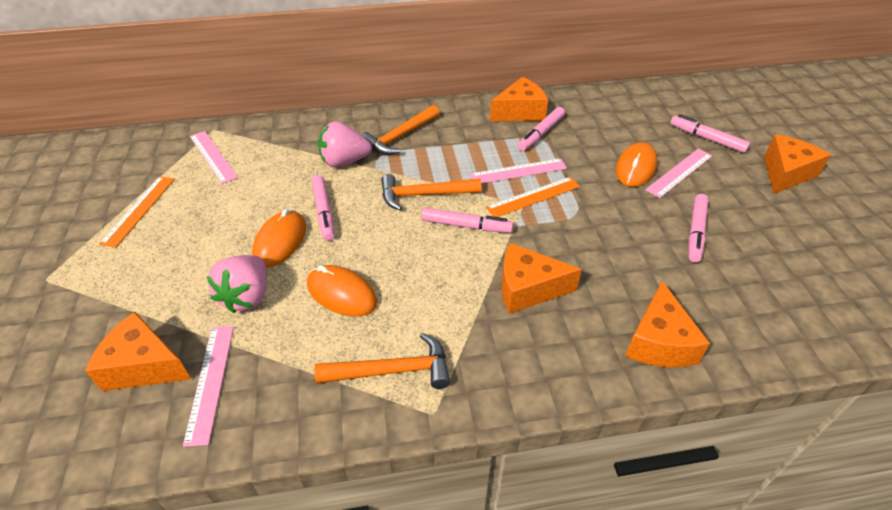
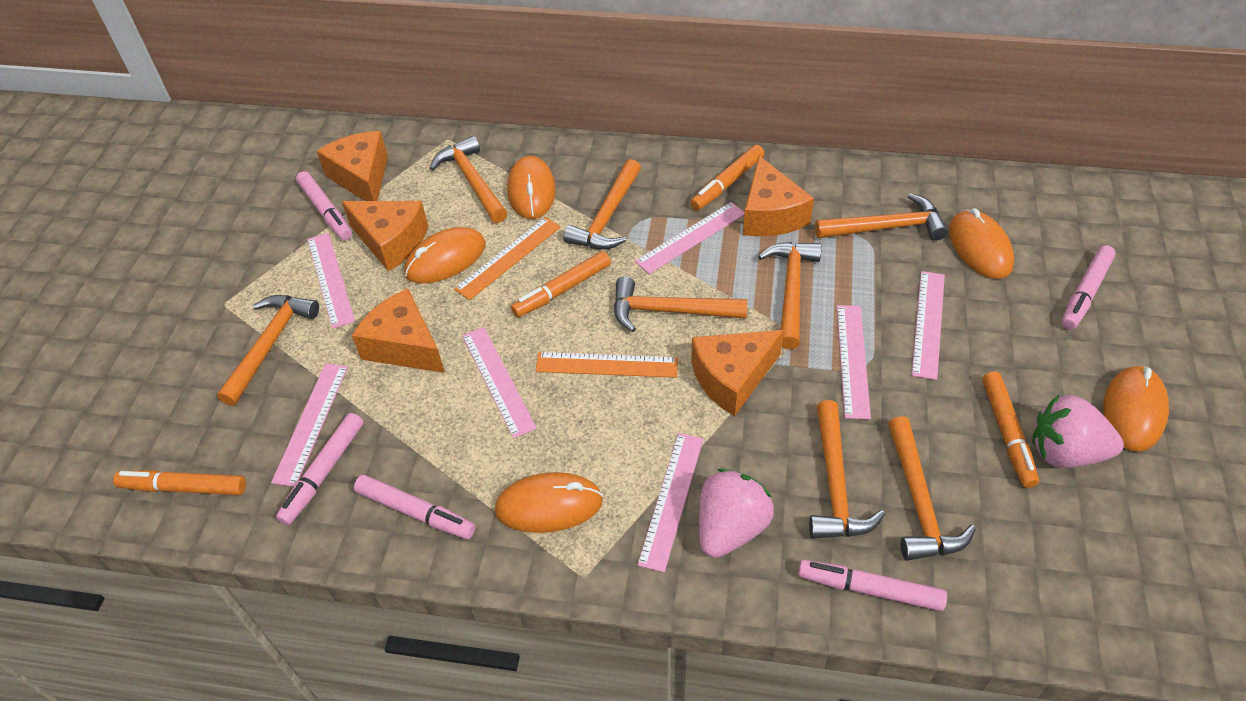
orange hammer: 3 -> 8
orange marker: 0 -> 4
orange mouse: 3 -> 5
pink ruler: 4 -> 7

